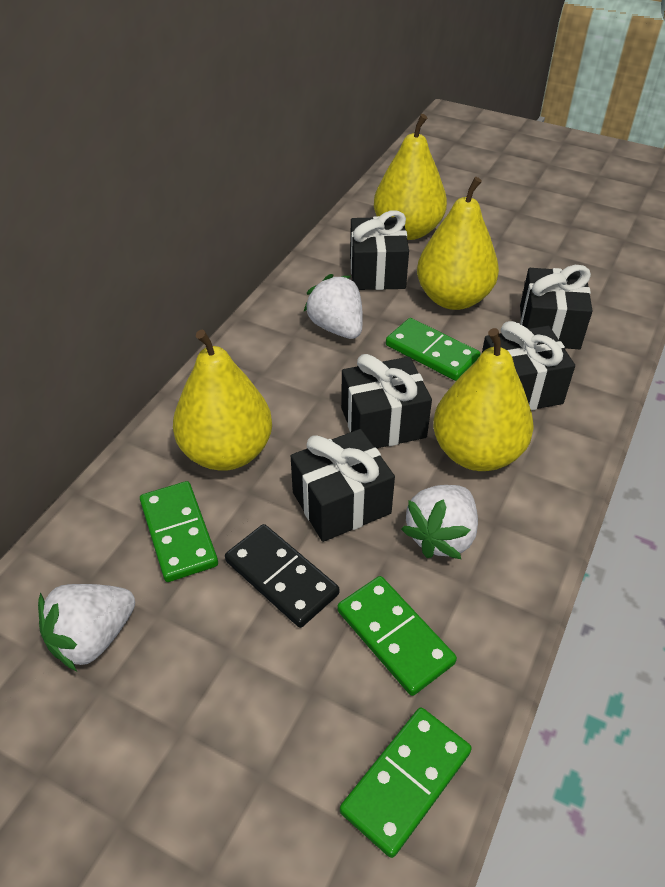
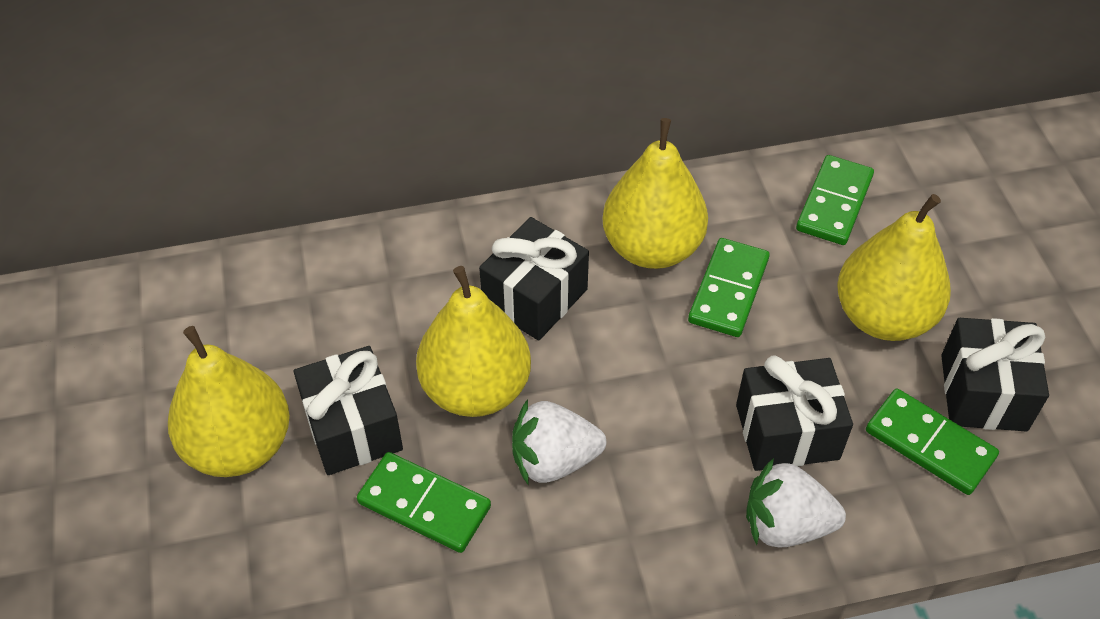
black domino: 1 -> 0
black gift: 5 -> 4
white strawberry: 3 -> 2

